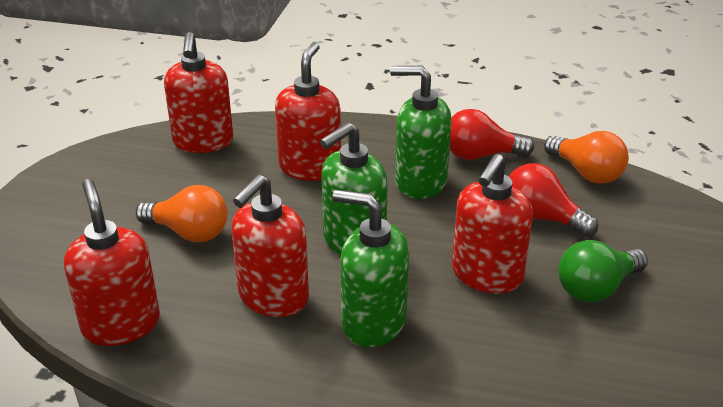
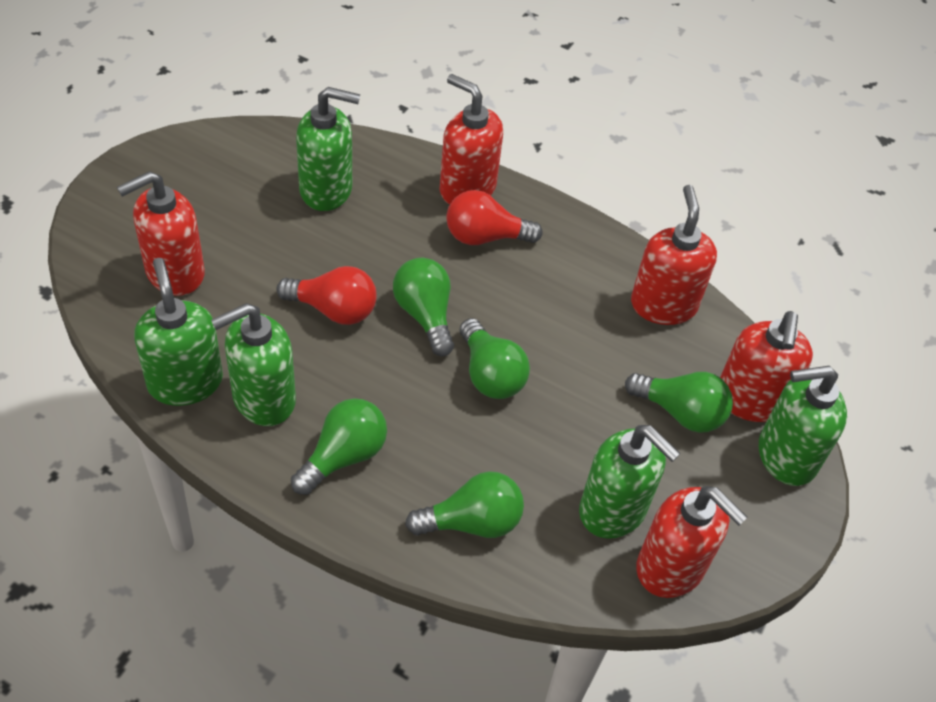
green light bulb: 1 -> 5
green soap dispenser: 3 -> 5
orange light bulb: 2 -> 0

